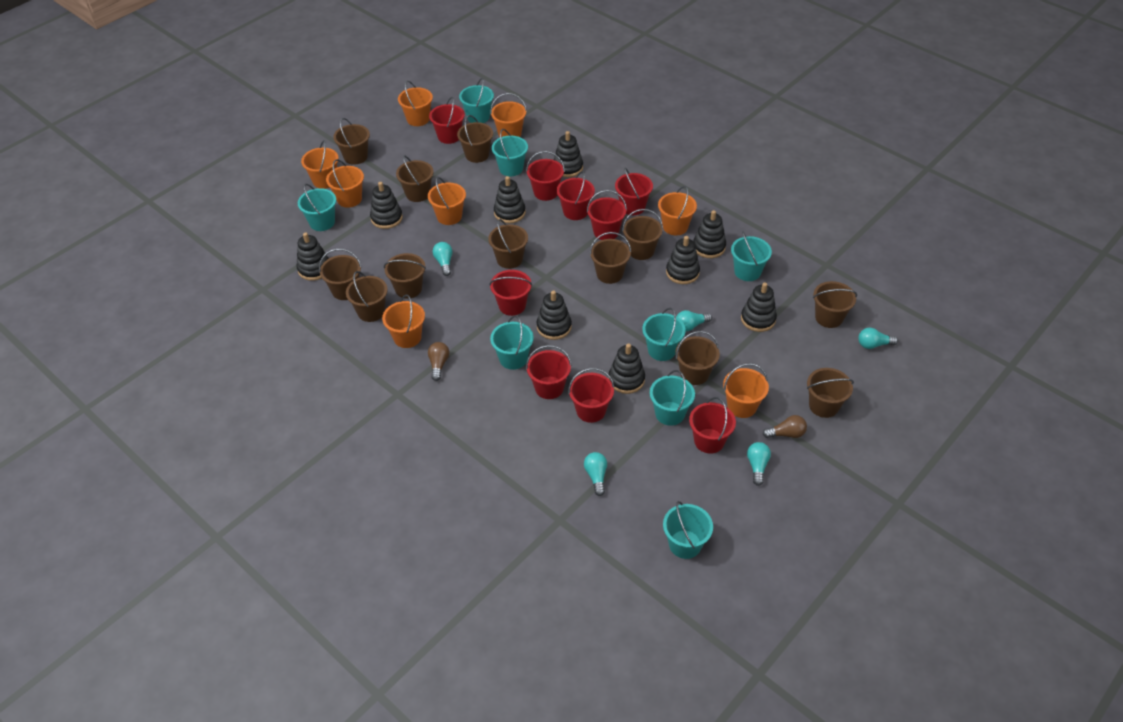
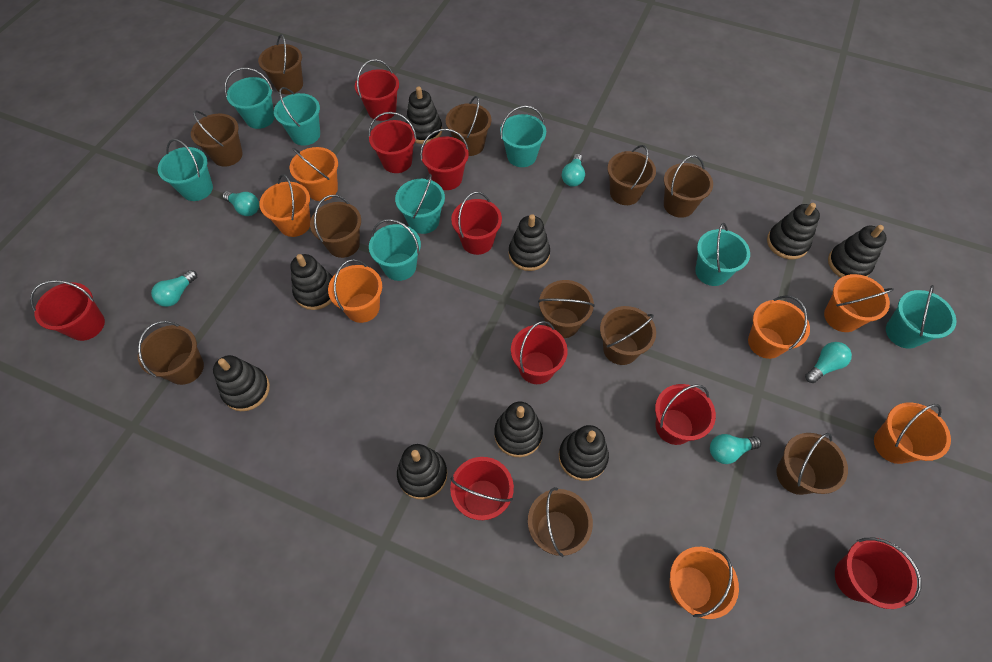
brown bucket: 12 -> 11
brown light bulb: 2 -> 0
orange bucket: 8 -> 7

